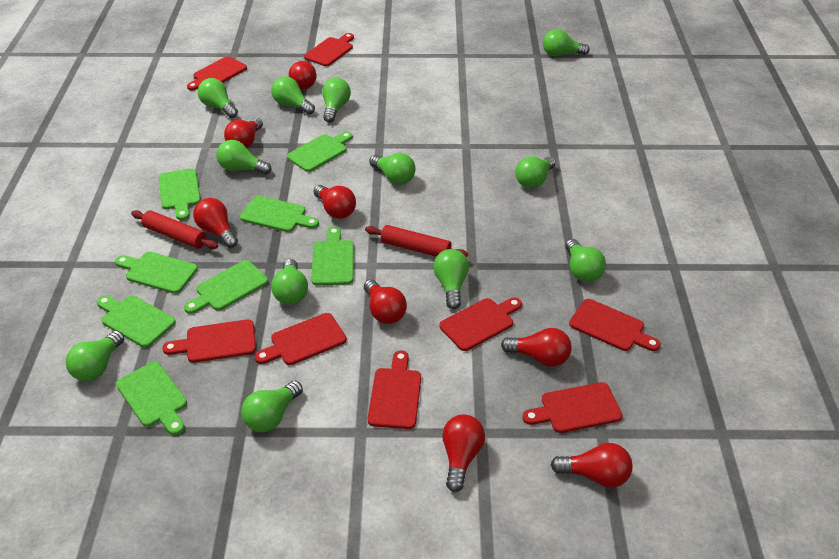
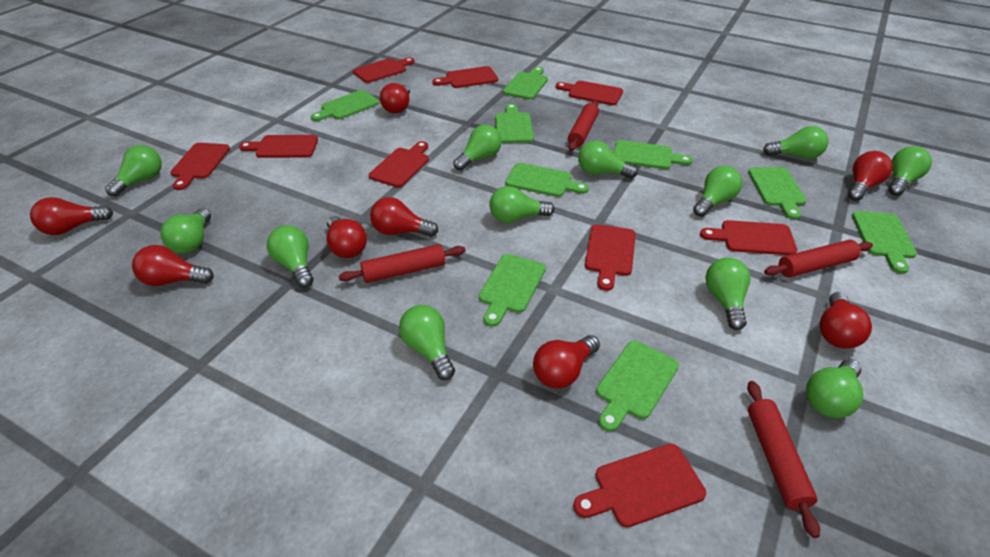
green cutting board: 8 -> 9
red cutting board: 8 -> 9
red rolling pin: 2 -> 4

